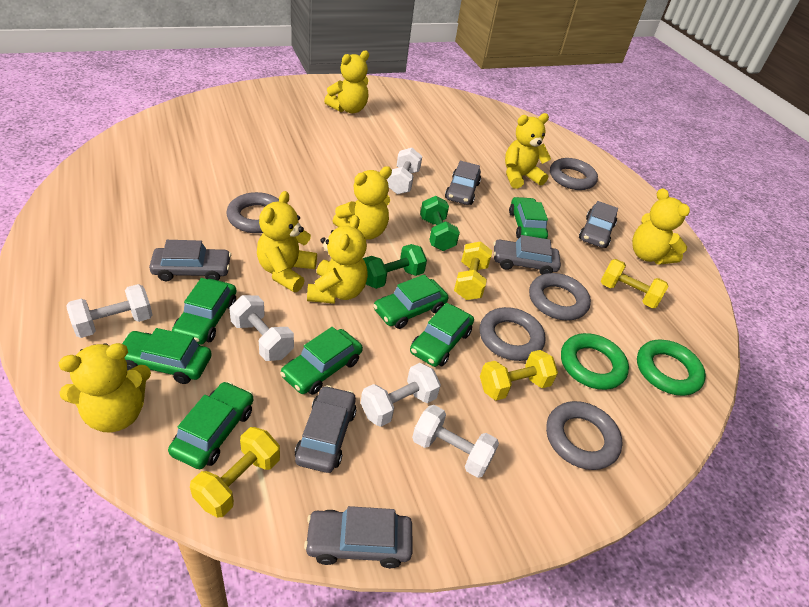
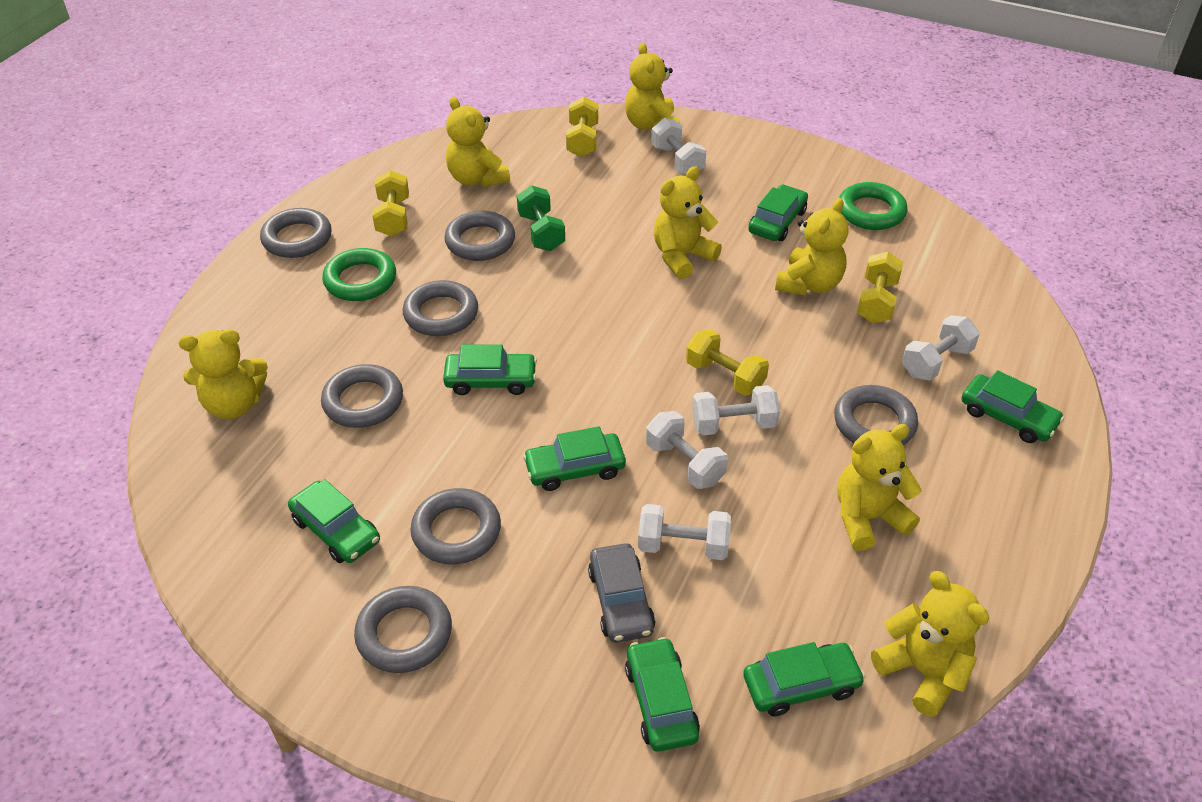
green dumbbell: 2 -> 1
grey car: 6 -> 1
grey ring: 5 -> 7

